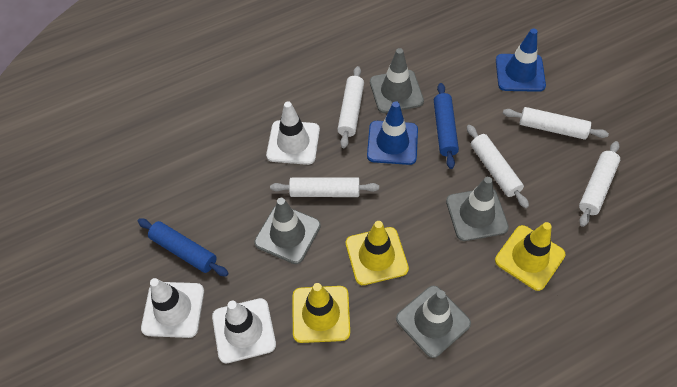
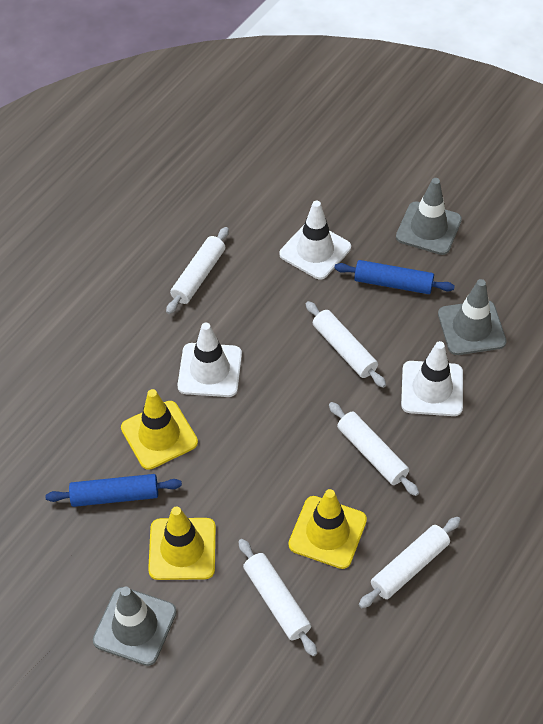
blue traffic cone: 2 -> 0
grey traffic cone: 4 -> 3

